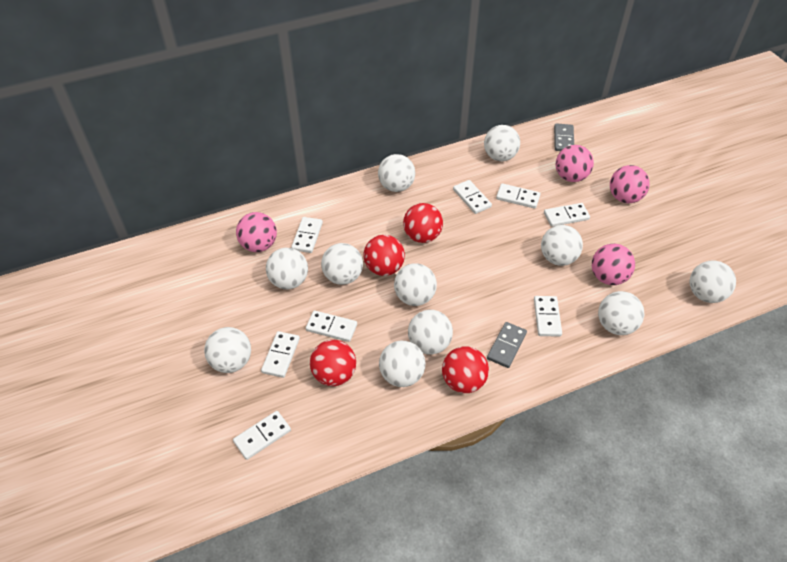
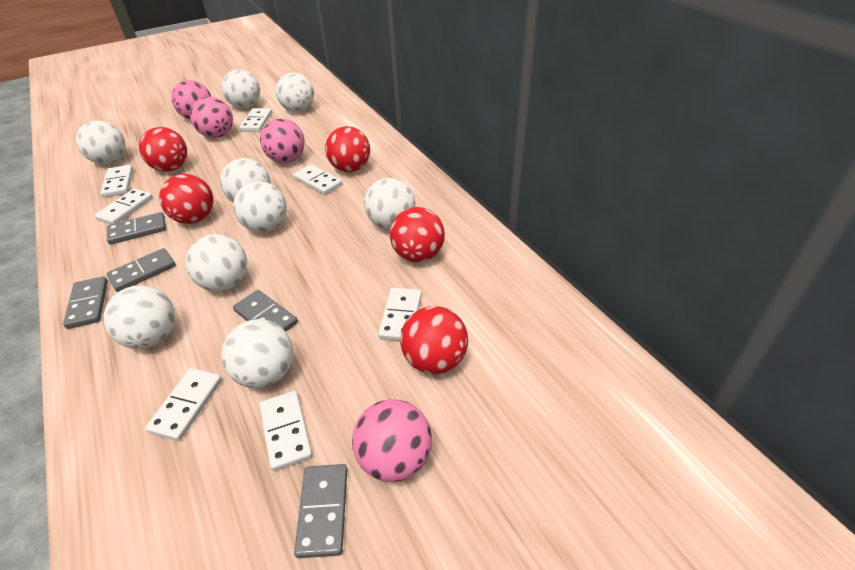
grey domino: 2 -> 5
red ball: 4 -> 5
white ball: 11 -> 9
white domino: 8 -> 7

